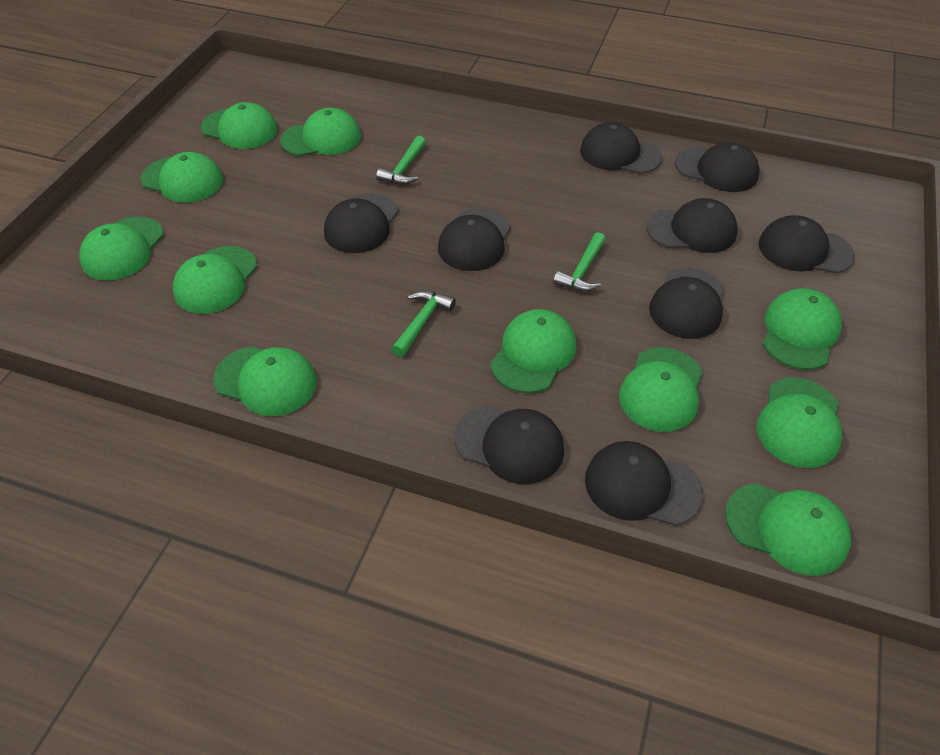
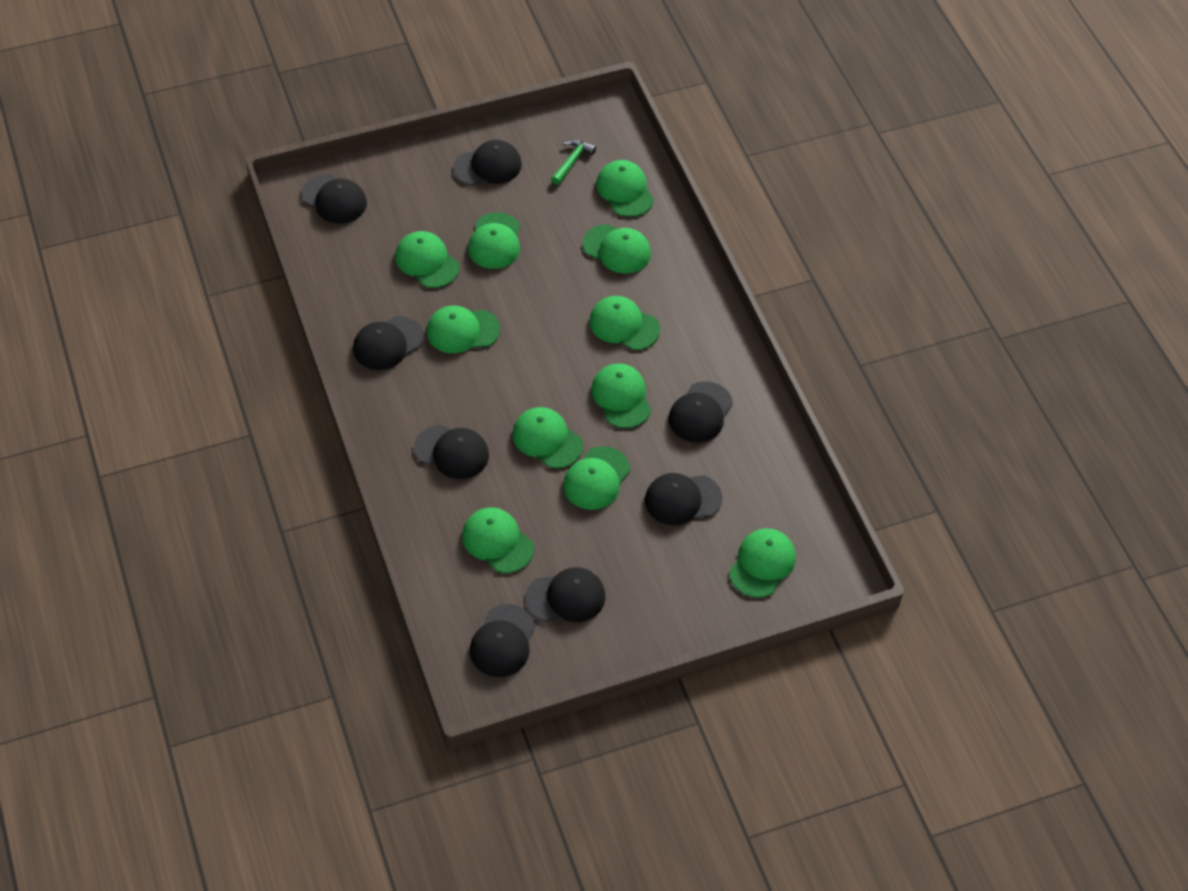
black cap: 9 -> 8
green hammer: 3 -> 1

